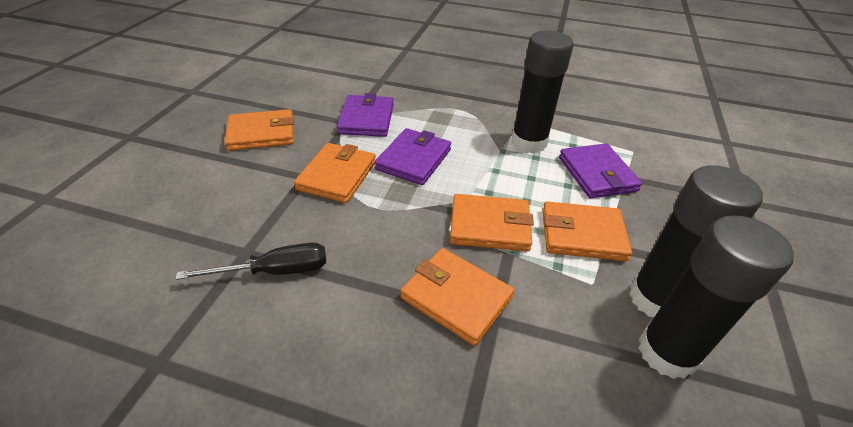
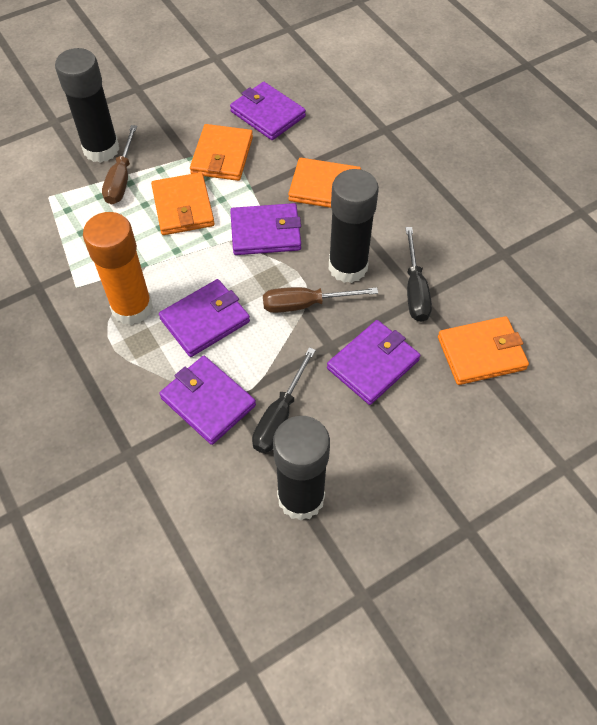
black screwdriver: 1 -> 2
brown screwdriver: 0 -> 2
orange glue stick: 0 -> 1
orange wallet: 5 -> 4
purple wallet: 3 -> 5

